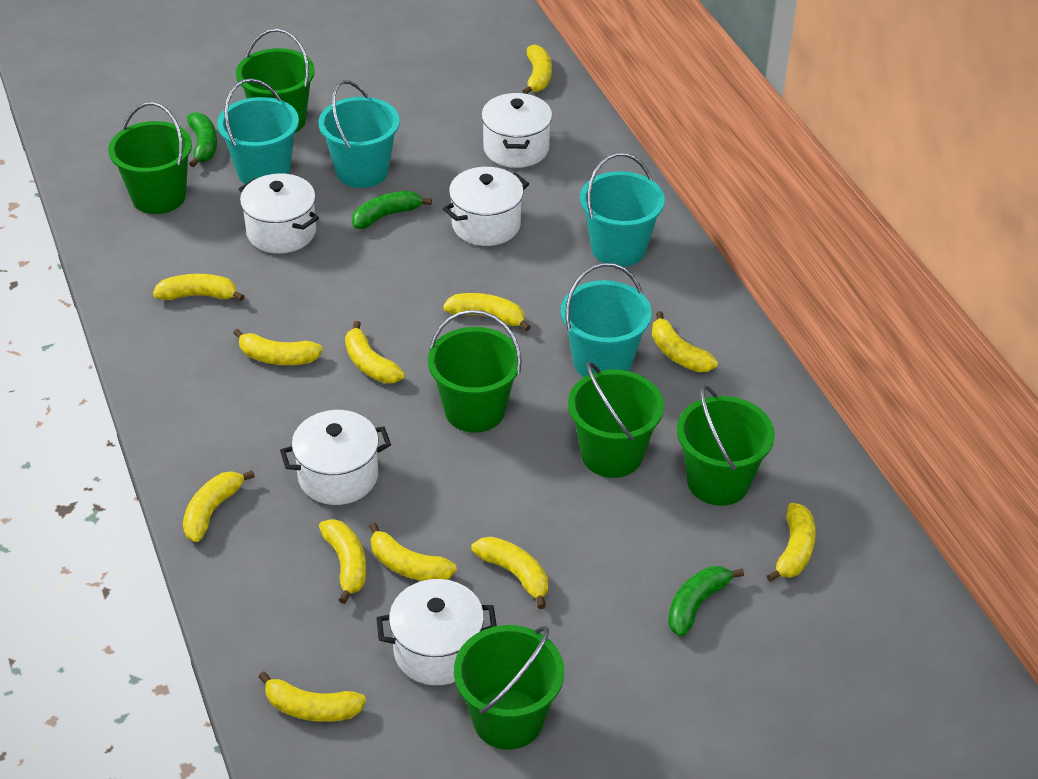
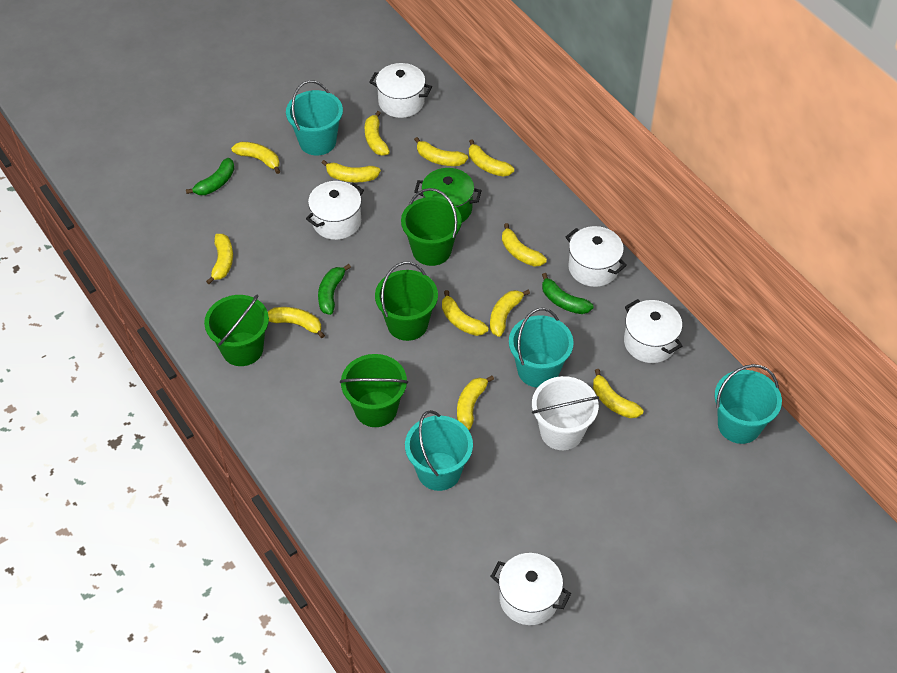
green bucket: 6 -> 4
green pot: 0 -> 1
white bucket: 0 -> 1

